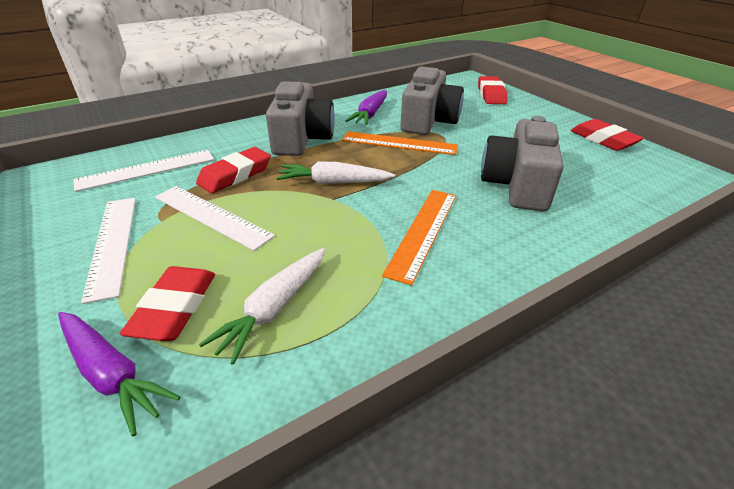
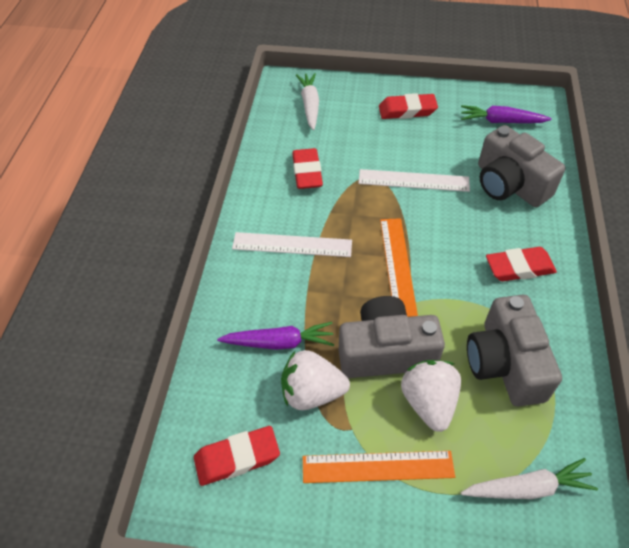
white ruler: 3 -> 2
white strawberry: 0 -> 2

